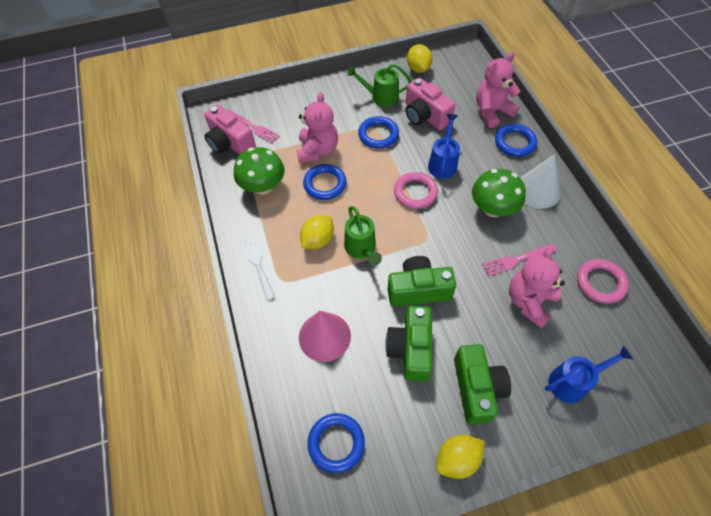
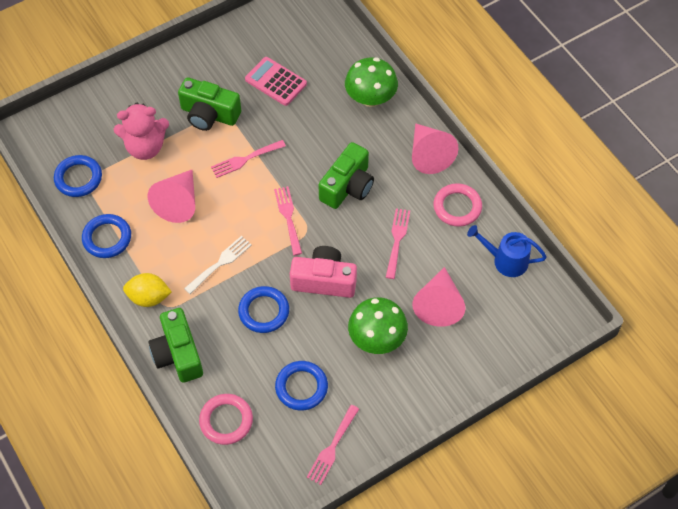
blue watering can: 2 -> 1
green watering can: 2 -> 0
pink calculator: 0 -> 1
pink camera: 2 -> 1
pink cone: 1 -> 3
pink fork: 2 -> 4
pink teddy bear: 3 -> 1
white cone: 1 -> 0
yellow lemon: 3 -> 1

